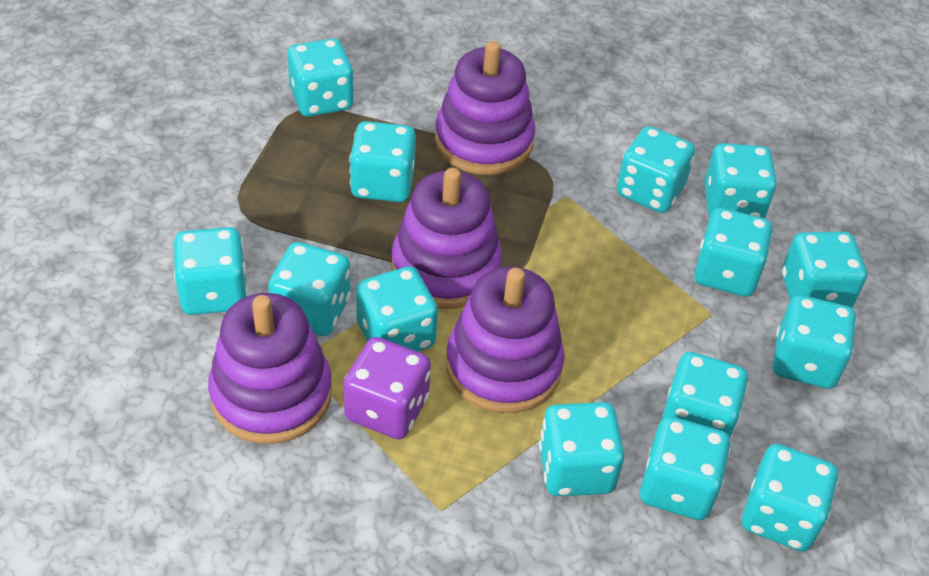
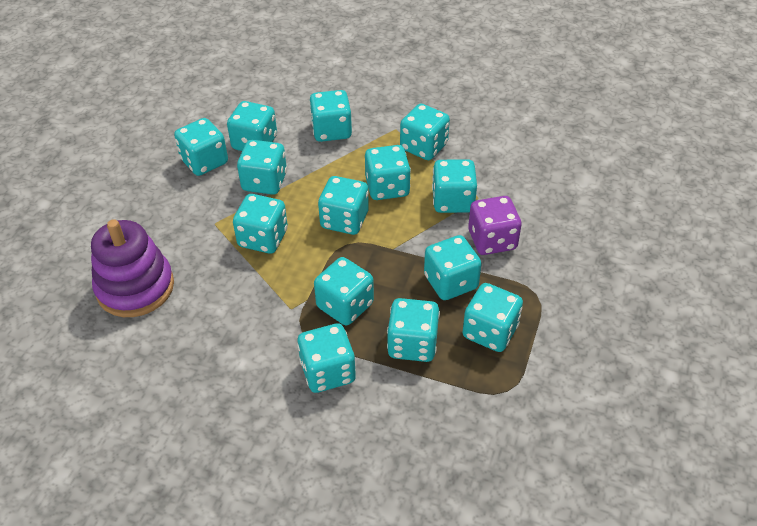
purple stacking toy: 4 -> 1

